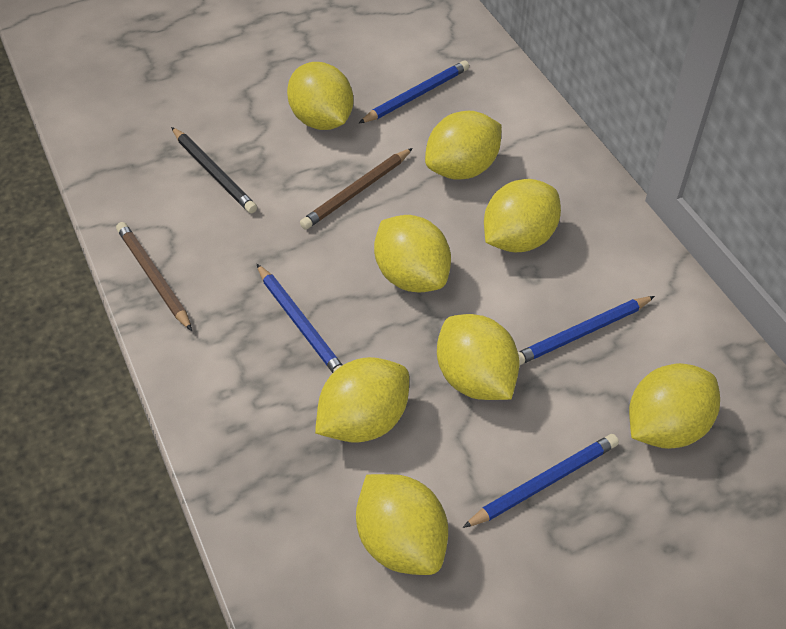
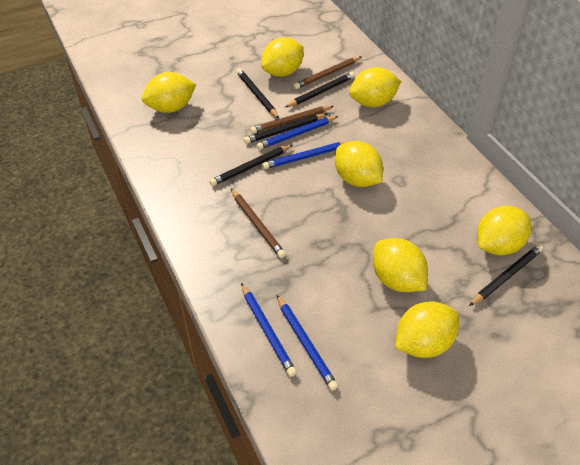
black pencil: 1 -> 5
brown pencil: 2 -> 3
yellow lemon: 8 -> 7

